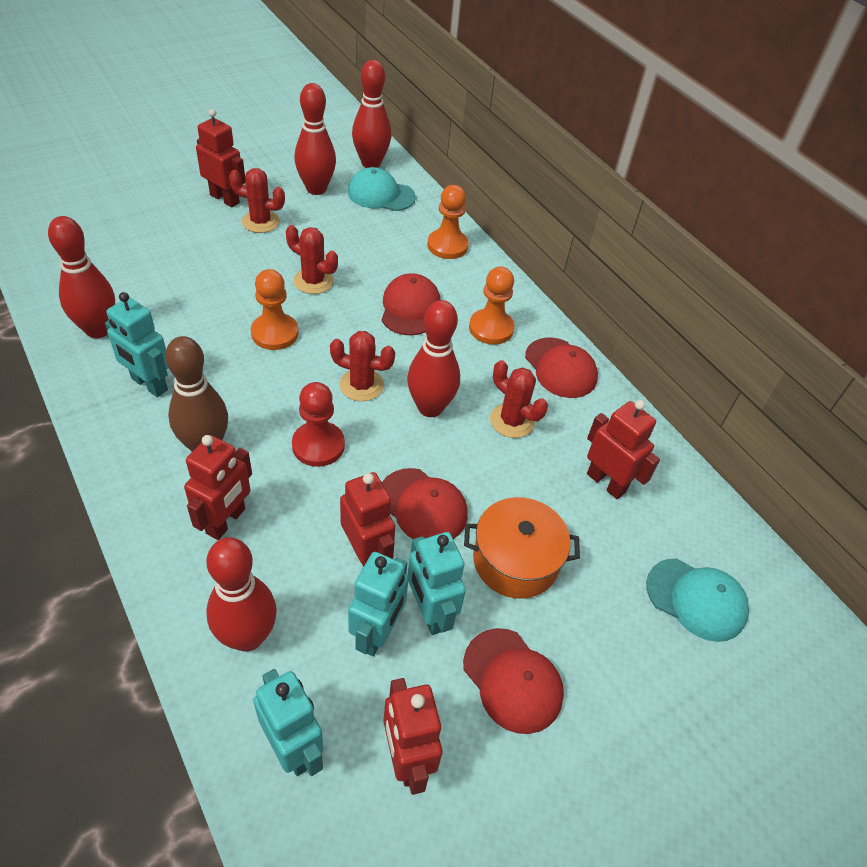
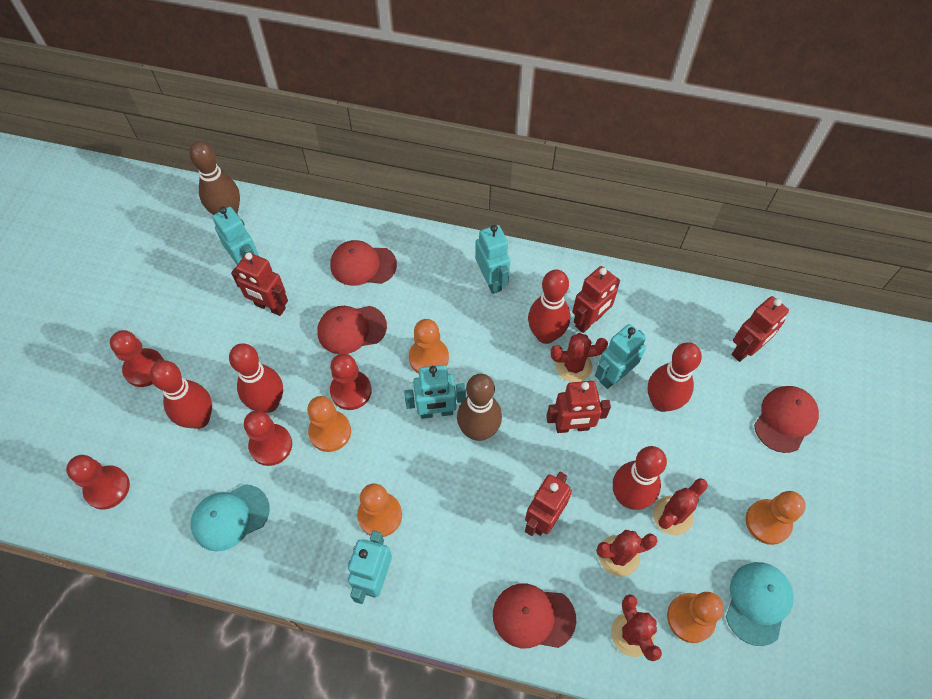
brown bowling pin: 1 -> 2
orange pawn: 3 -> 5
orange pot: 1 -> 0
red pawn: 1 -> 4
turquoise robot: 4 -> 5

